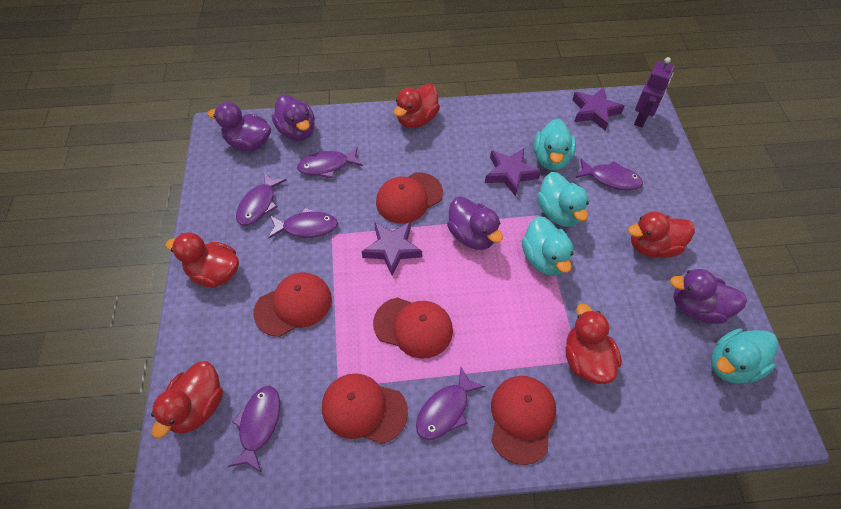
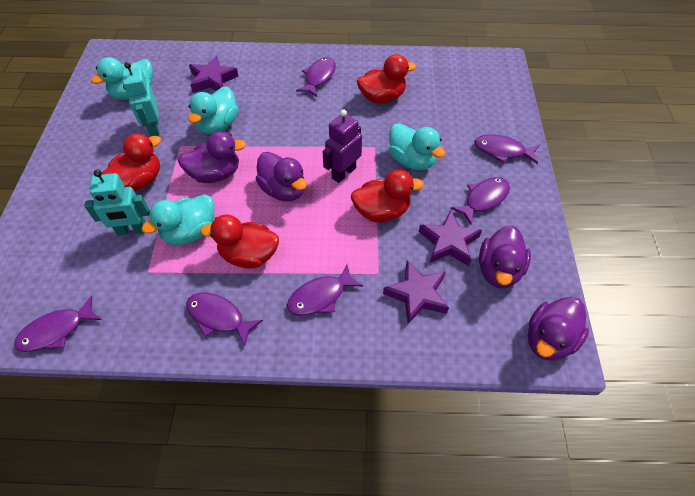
red cap: 5 -> 0
red duck: 5 -> 4
turquoise robot: 0 -> 2

